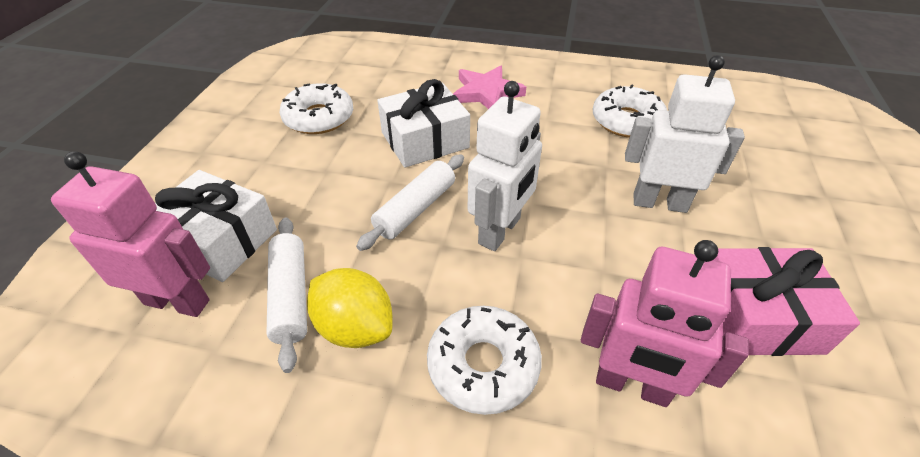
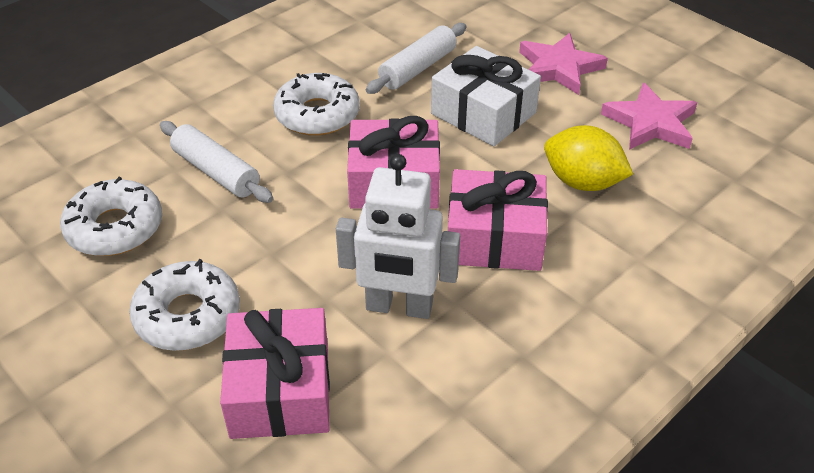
pink gift: 1 -> 3
pink robot: 2 -> 0
pink star: 1 -> 2
white gift: 2 -> 1
white robot: 2 -> 1

